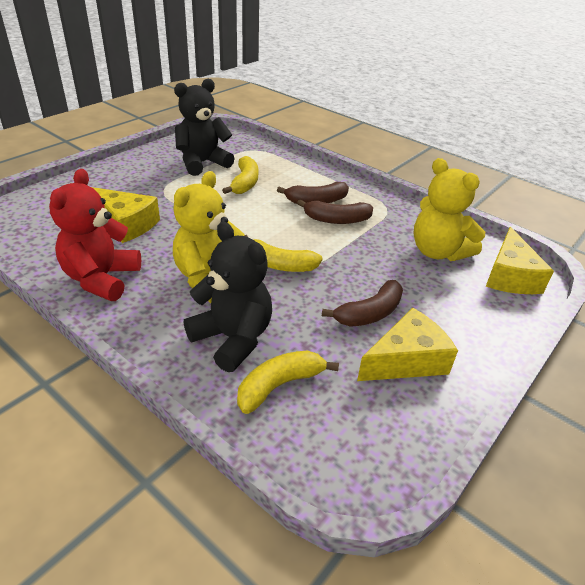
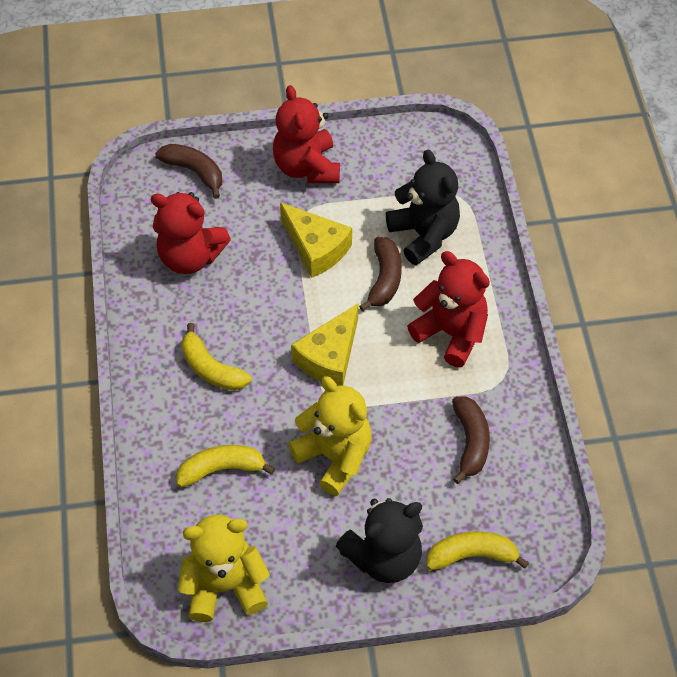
red teddy bear: 1 -> 3
yellow cheese: 3 -> 2

